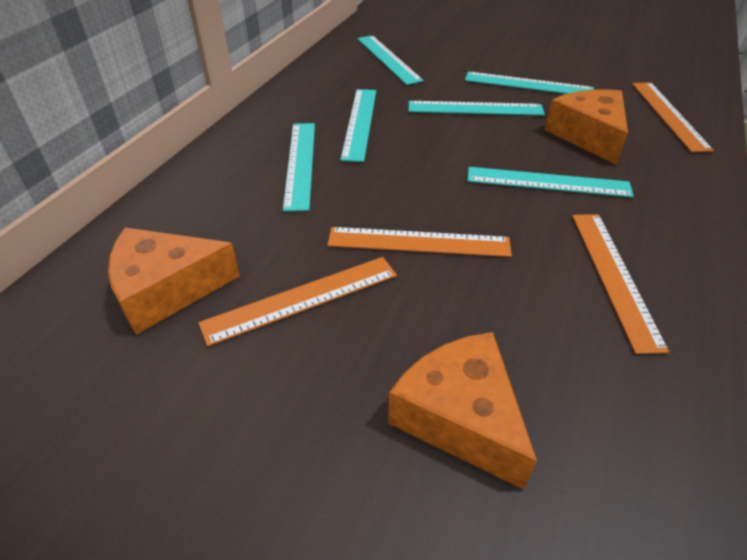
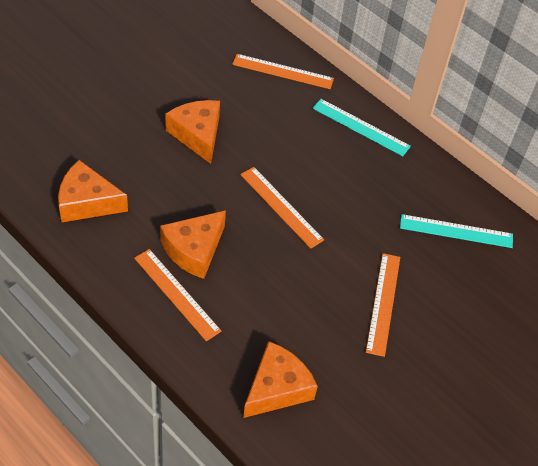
orange cheese: 3 -> 4
turquoise ruler: 6 -> 2

